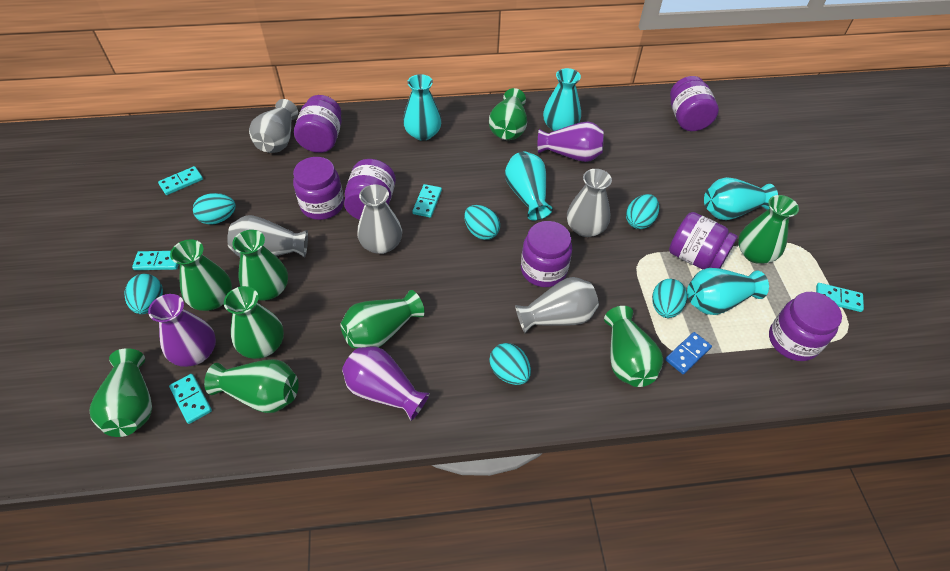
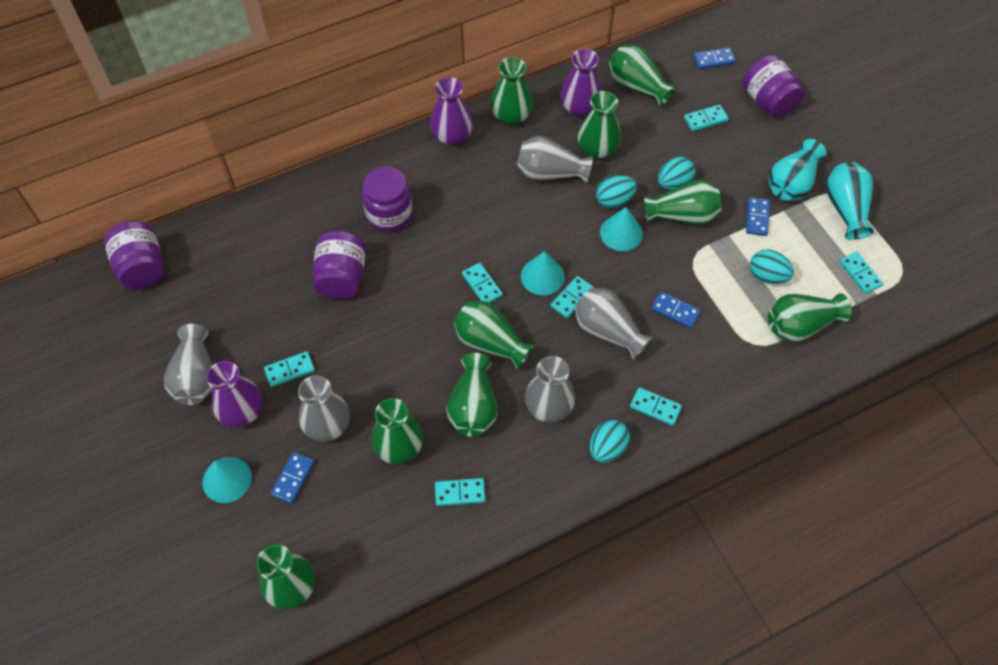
blue domino: 1 -> 4
purple jar: 7 -> 4
turquoise cone: 0 -> 3
turquoise domino: 5 -> 7
turquoise egg: 6 -> 4
turquoise vase: 5 -> 2

